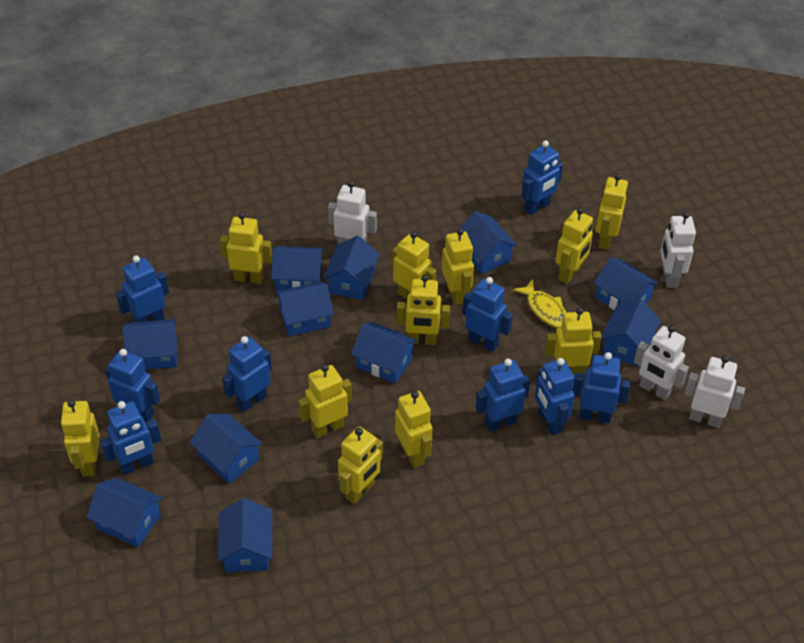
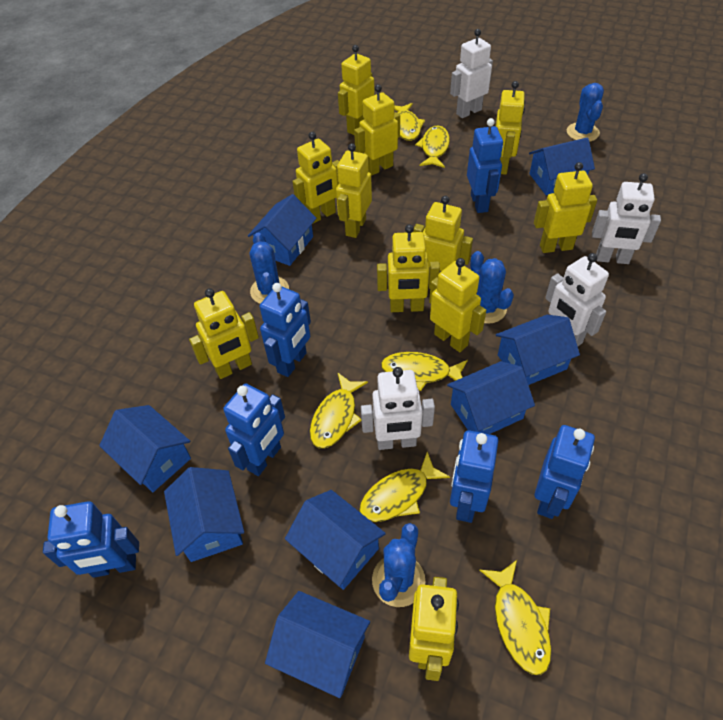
blue cactus: 0 -> 4
blue house: 11 -> 8
blue robot: 9 -> 6
yellow fish: 1 -> 6

